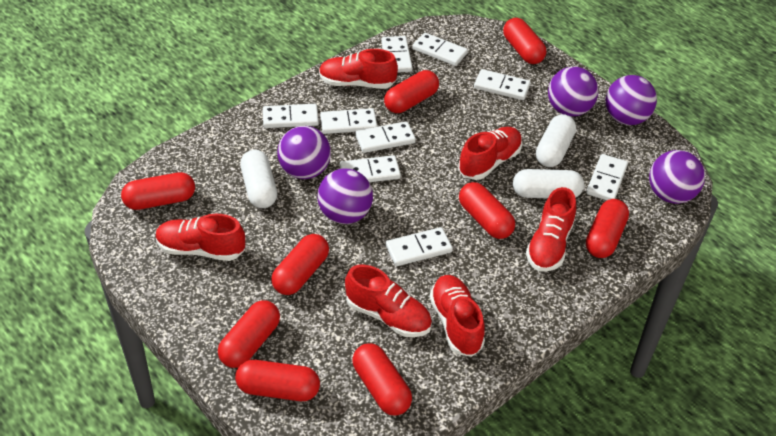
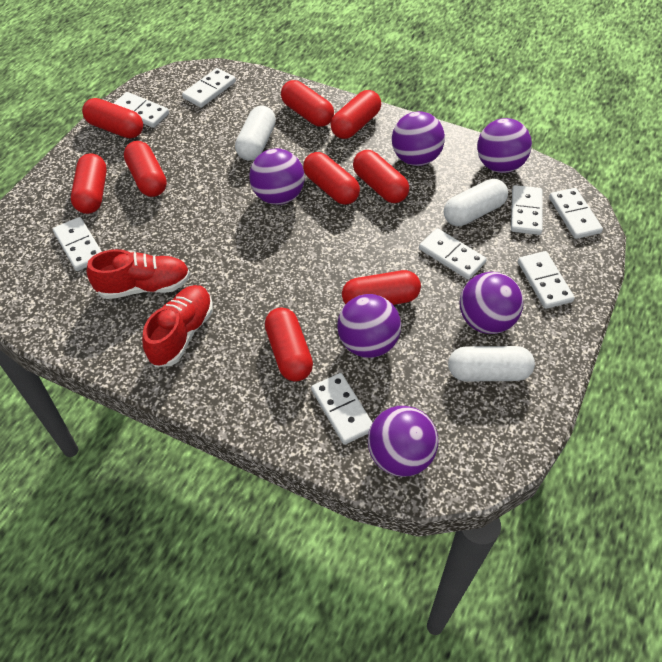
purple ball: 5 -> 6
red shoe: 6 -> 2
white domino: 9 -> 8

